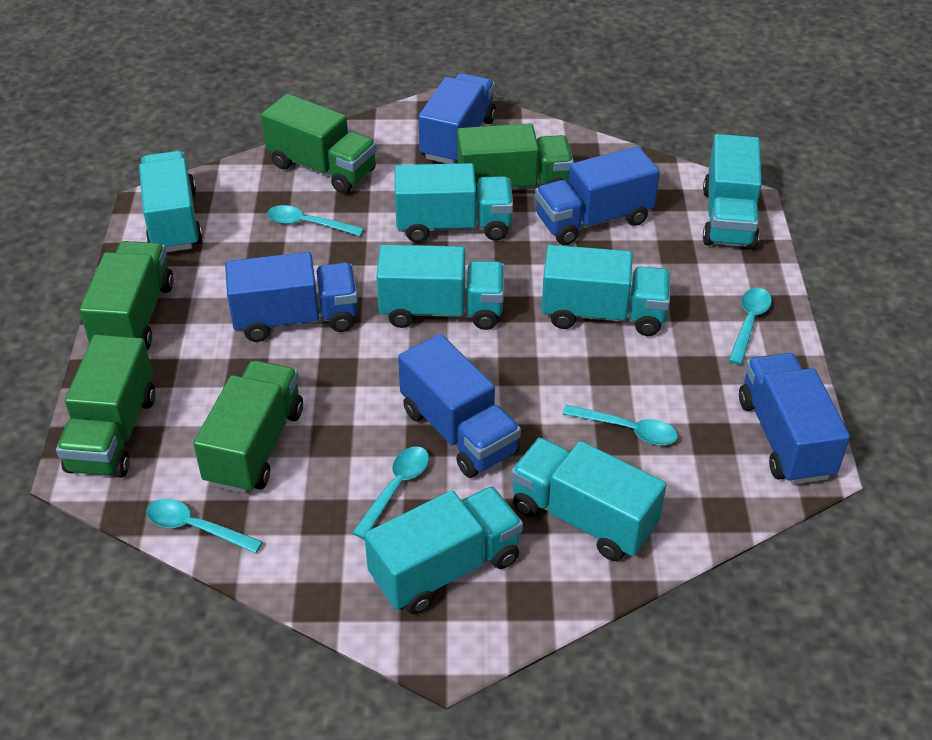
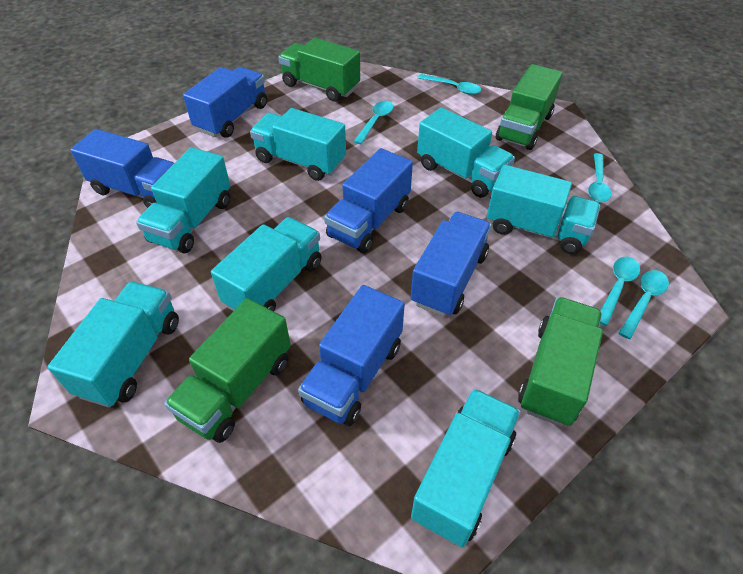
green truck: 5 -> 4

